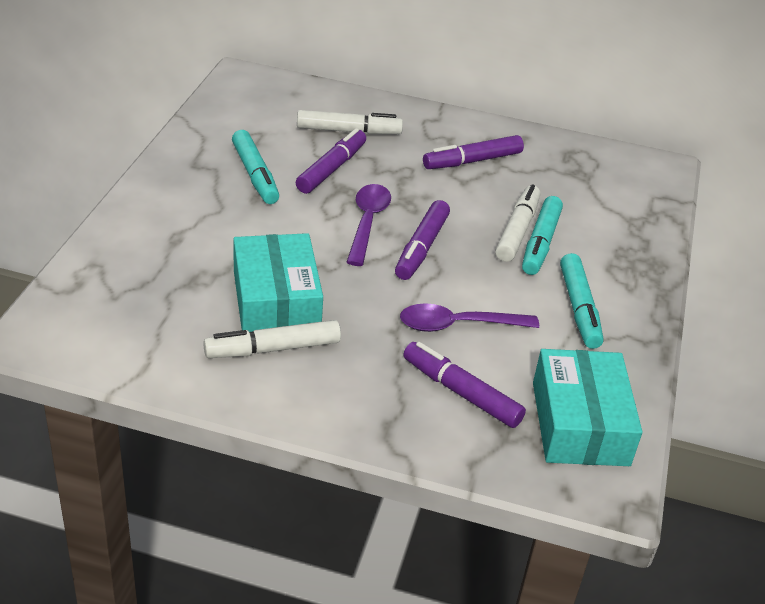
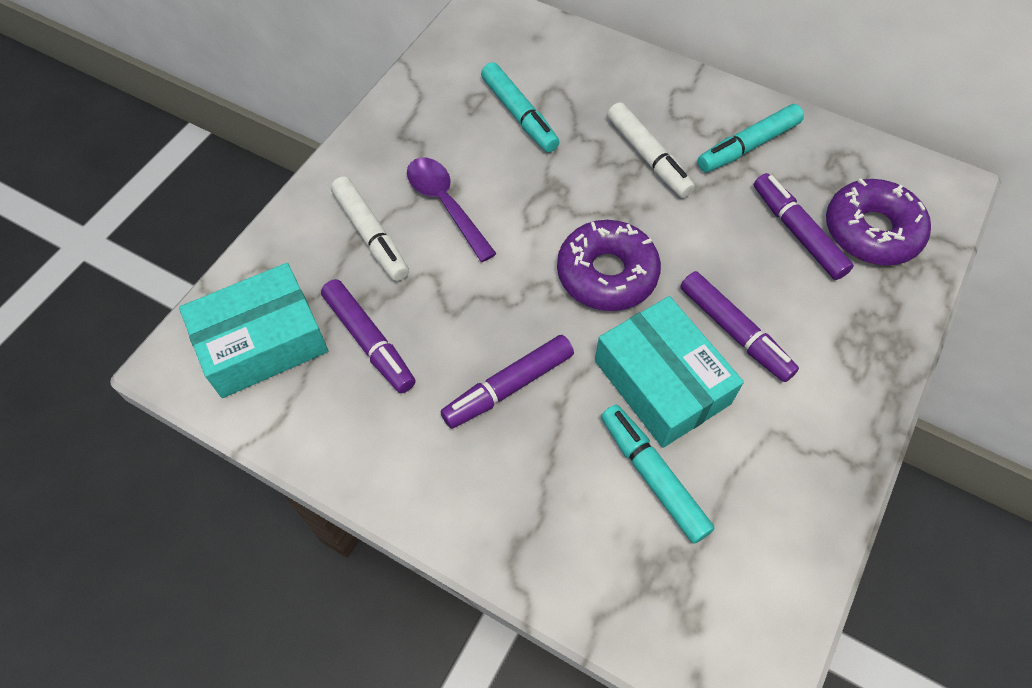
purple donut: 0 -> 2
purple spoon: 2 -> 1
white marker: 3 -> 2

